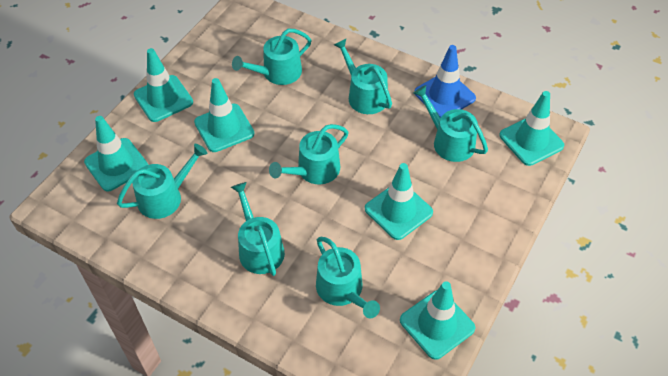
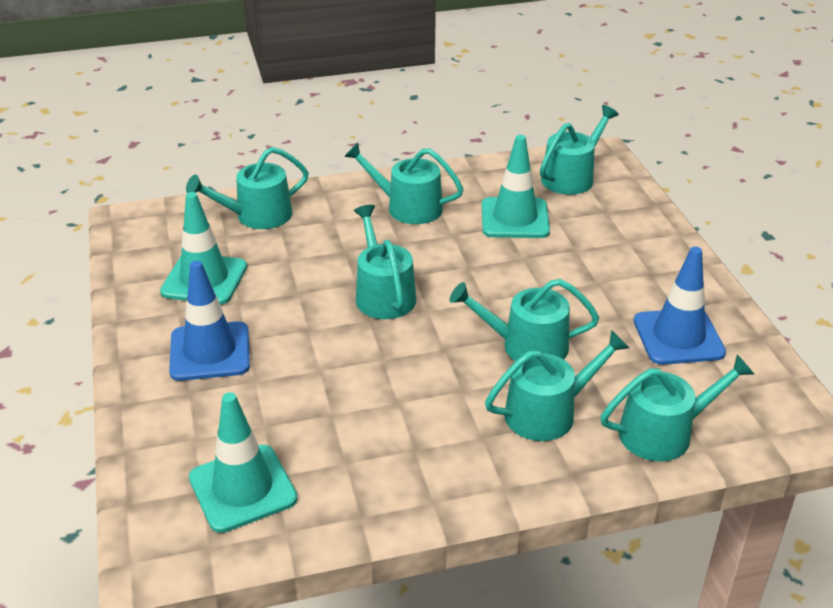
blue traffic cone: 1 -> 2
turquoise traffic cone: 6 -> 3

